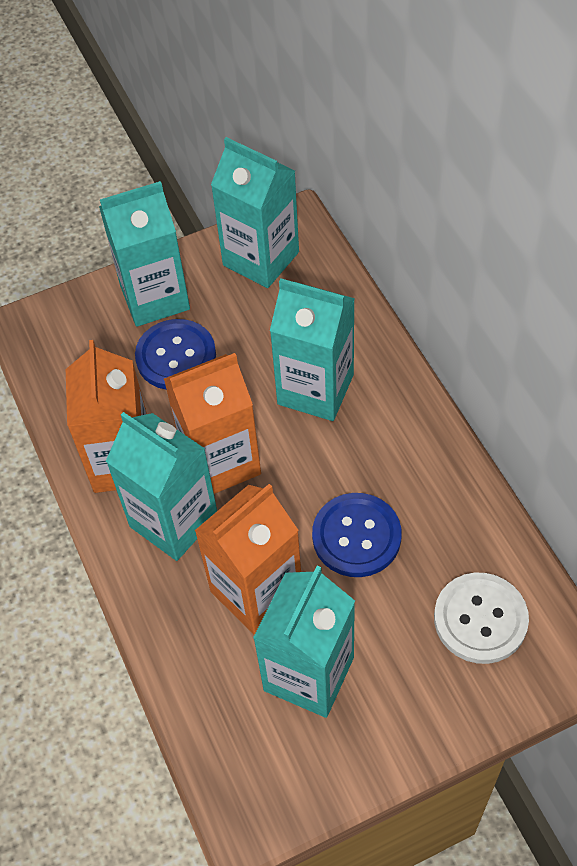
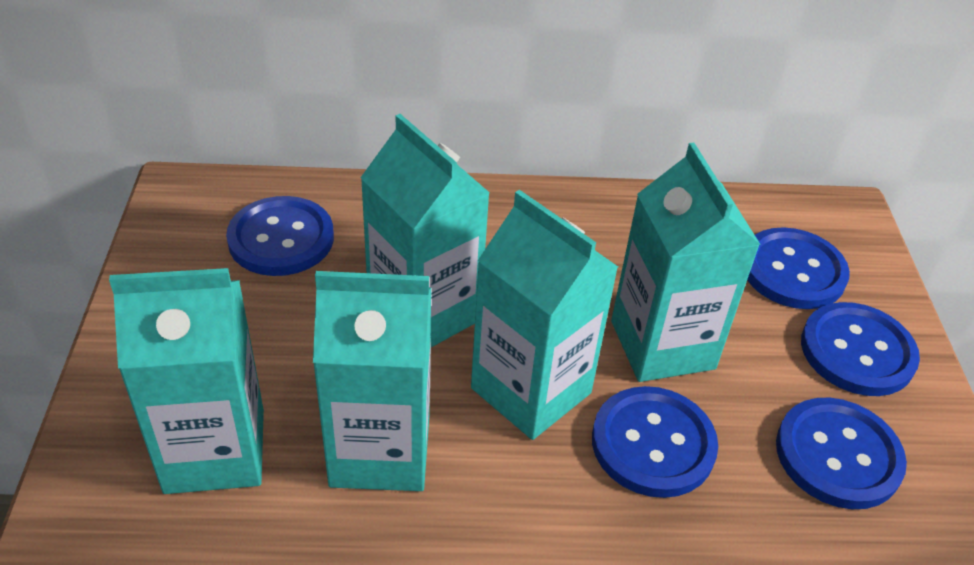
blue button: 2 -> 5
orange carton: 3 -> 0
white button: 1 -> 0

